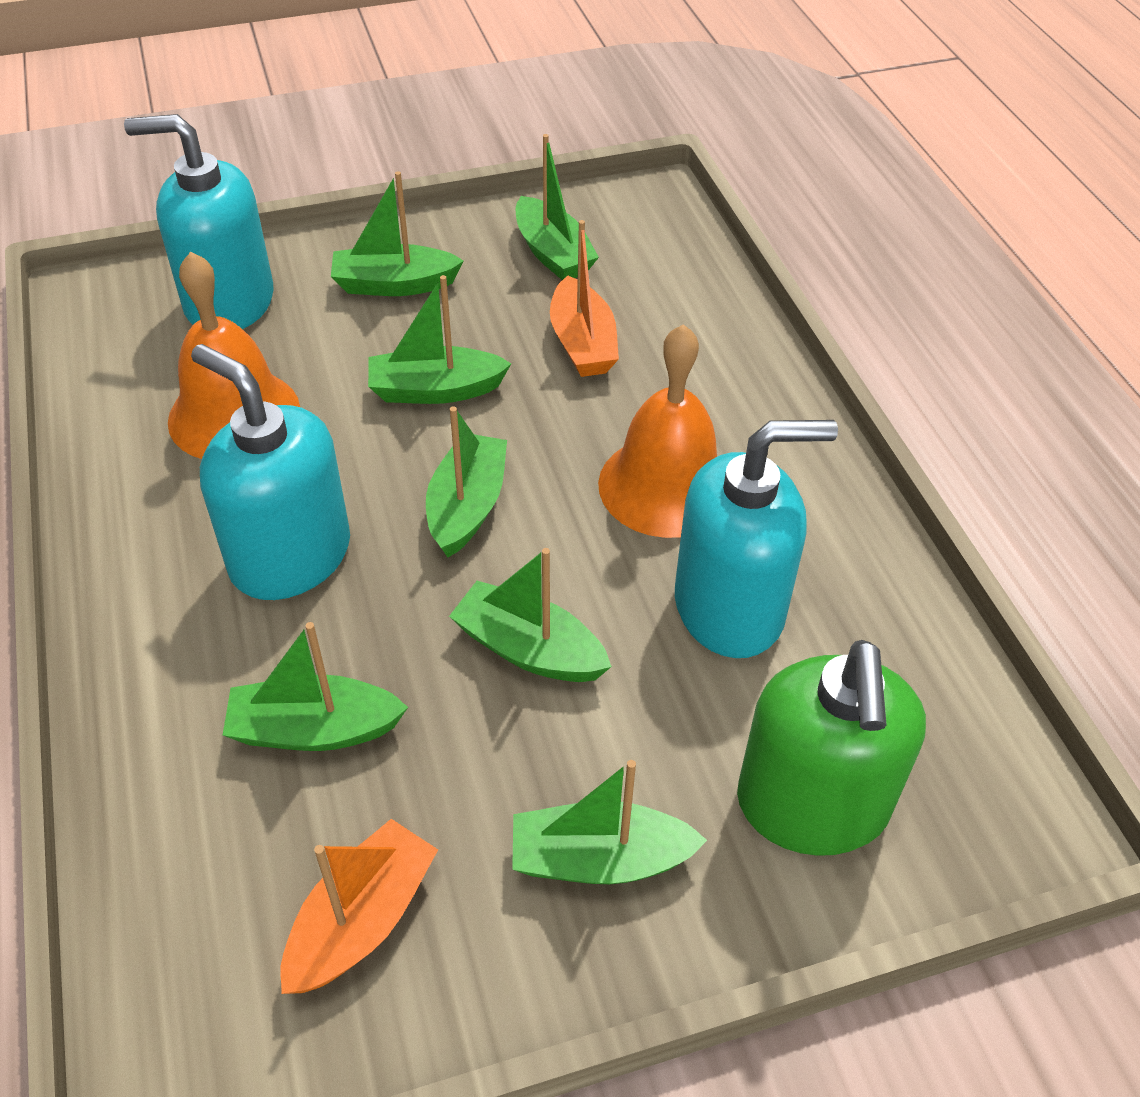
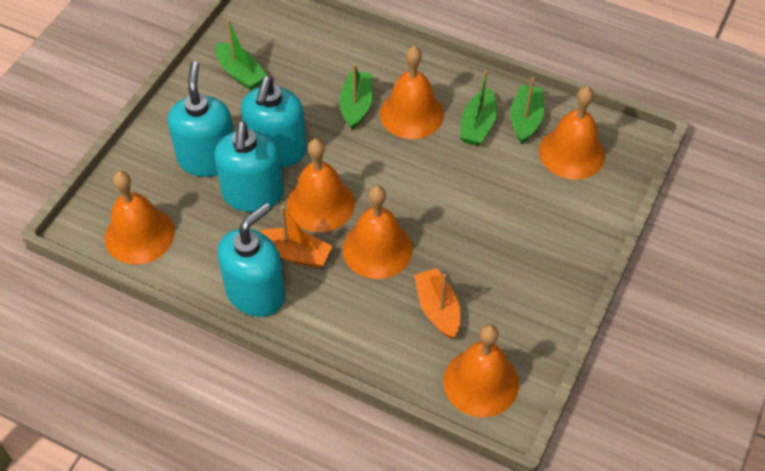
green boat: 7 -> 4
green soap dispenser: 1 -> 0
orange bell: 2 -> 6
turquoise soap dispenser: 3 -> 4

